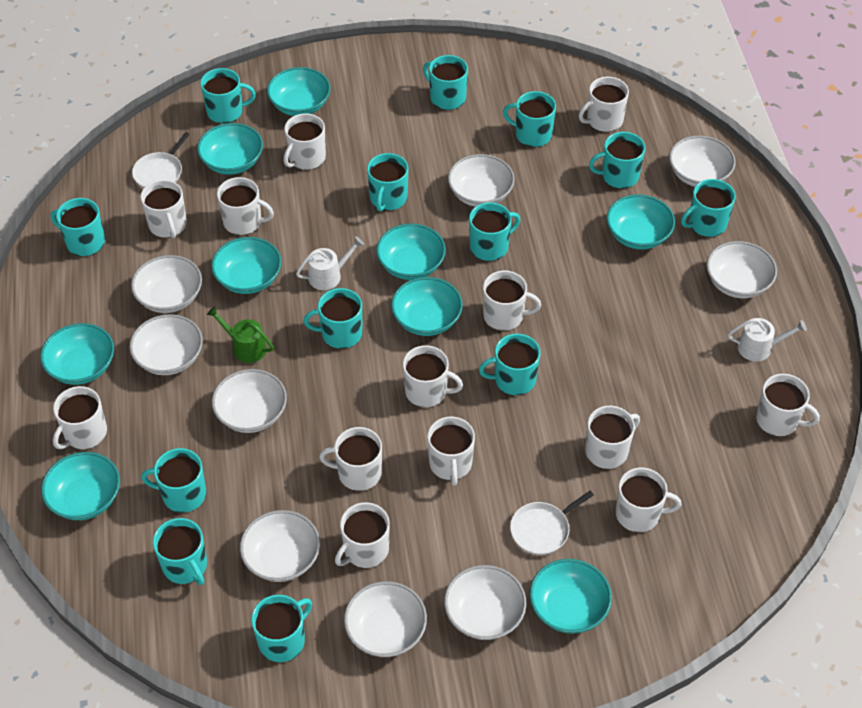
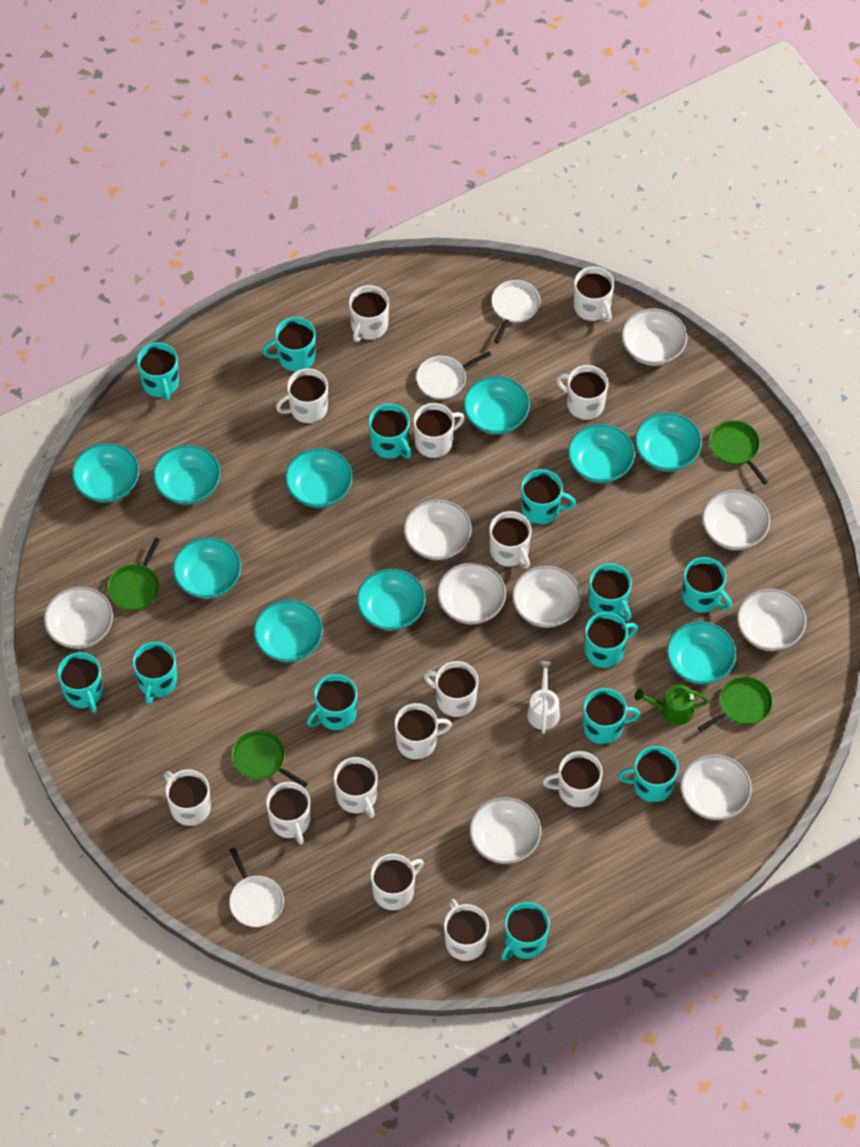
green pan: 0 -> 4
turquoise bowl: 9 -> 10
white mug: 13 -> 14
white pan: 2 -> 3
white watering can: 2 -> 1

